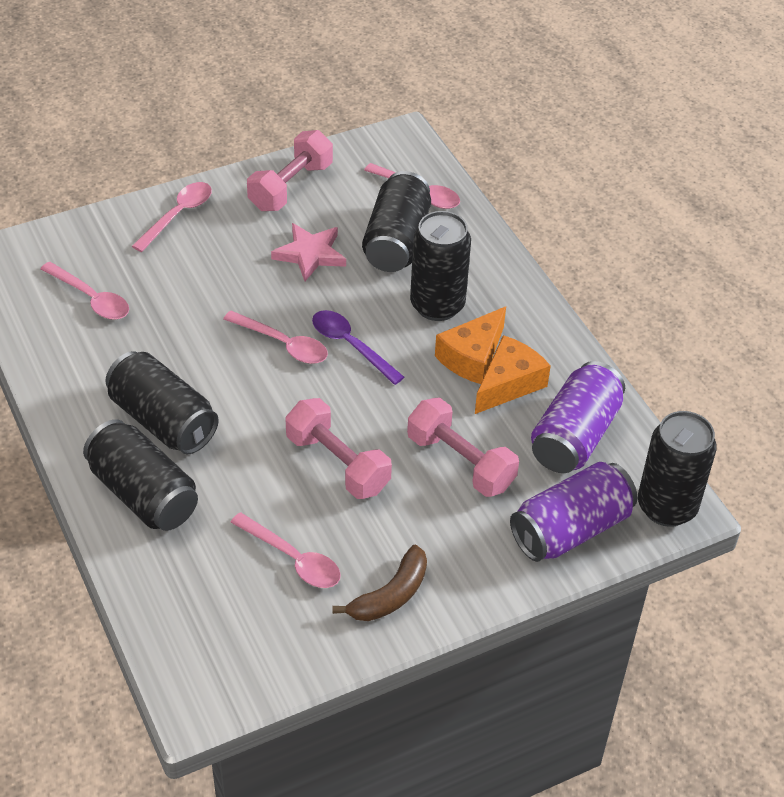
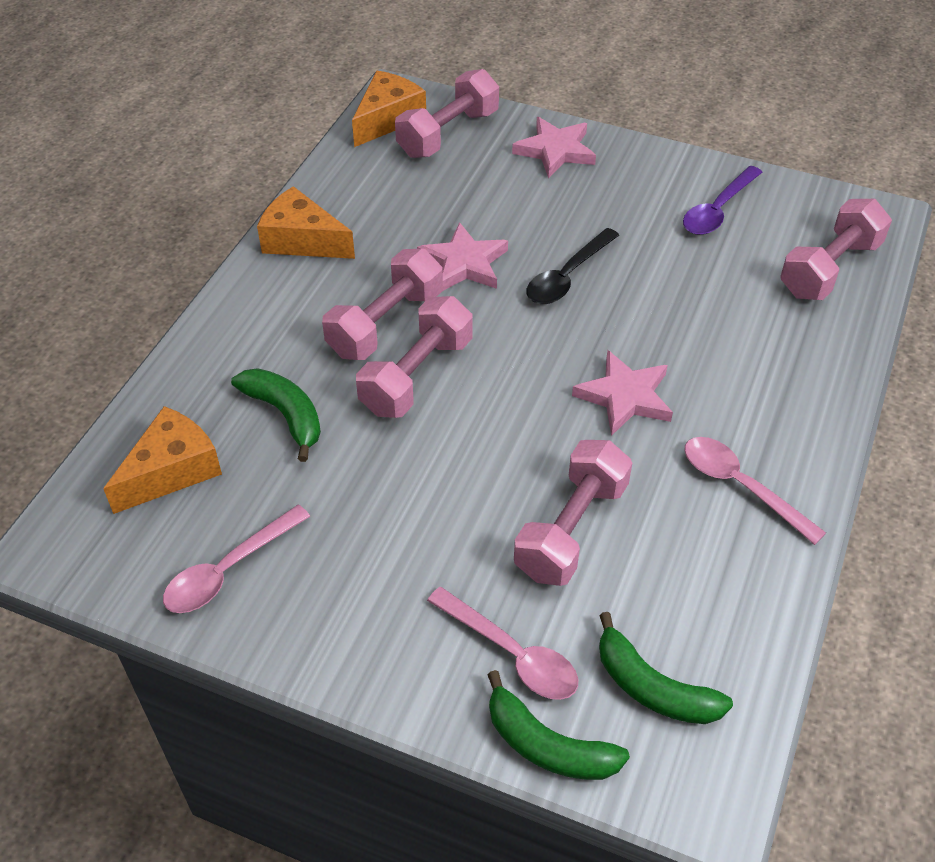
black can: 5 -> 0
black spoon: 0 -> 1
brown banana: 1 -> 0
green banana: 0 -> 3
orange cheese: 2 -> 3
pink dumbbell: 3 -> 5
pink spoon: 5 -> 3
pink star: 1 -> 3
purple can: 2 -> 0

